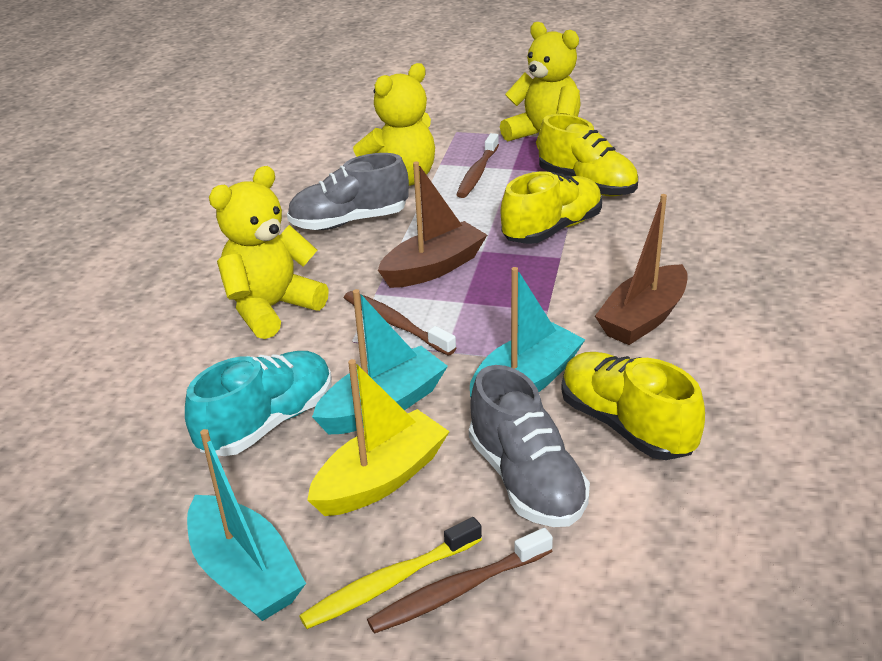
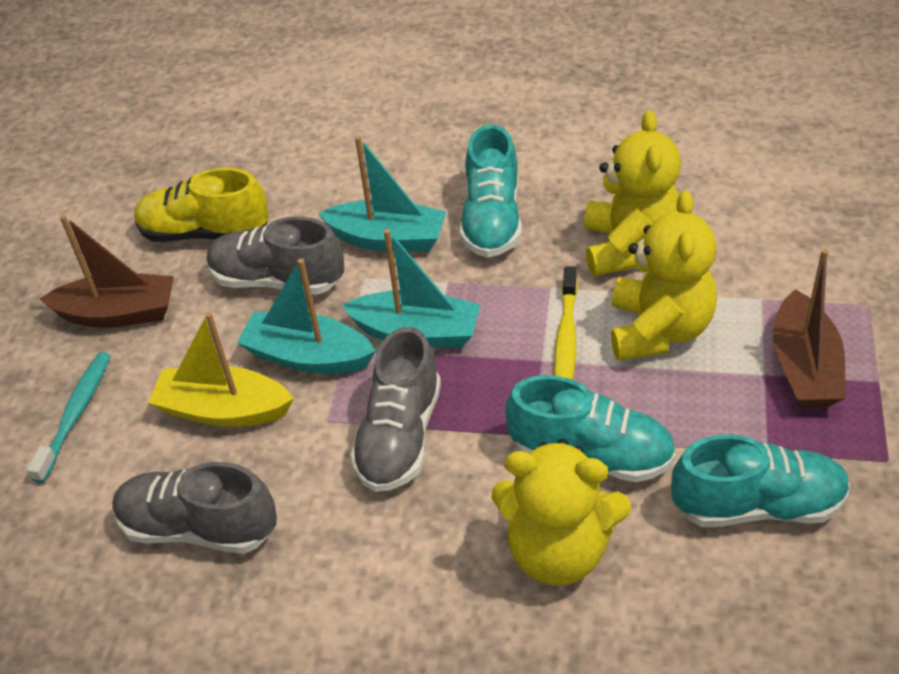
brown toothbrush: 3 -> 0
grey shoe: 2 -> 3
turquoise shoe: 1 -> 3
turquoise toothbrush: 0 -> 1
yellow shoe: 3 -> 1

